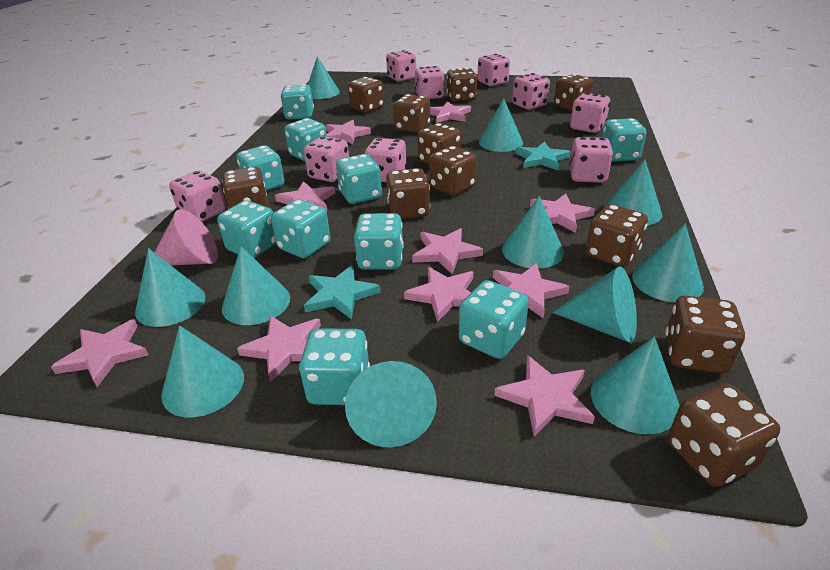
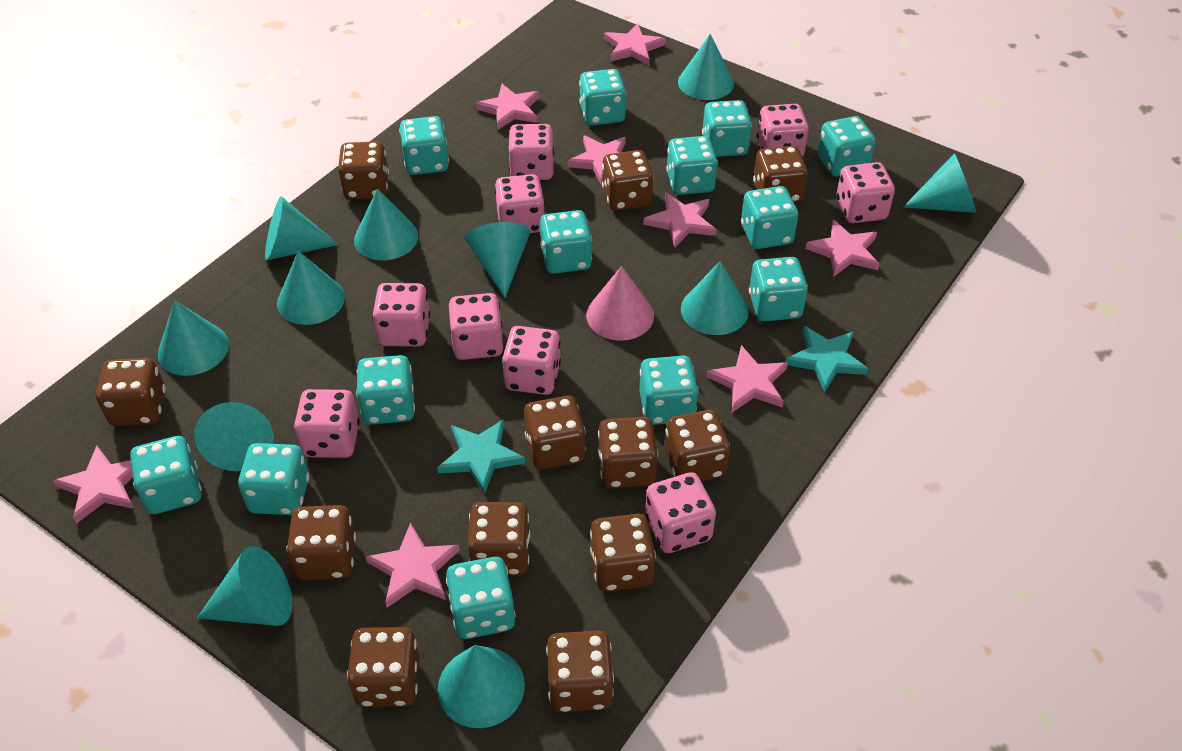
brown dice: 11 -> 12
pink star: 10 -> 8
turquoise dice: 10 -> 13

